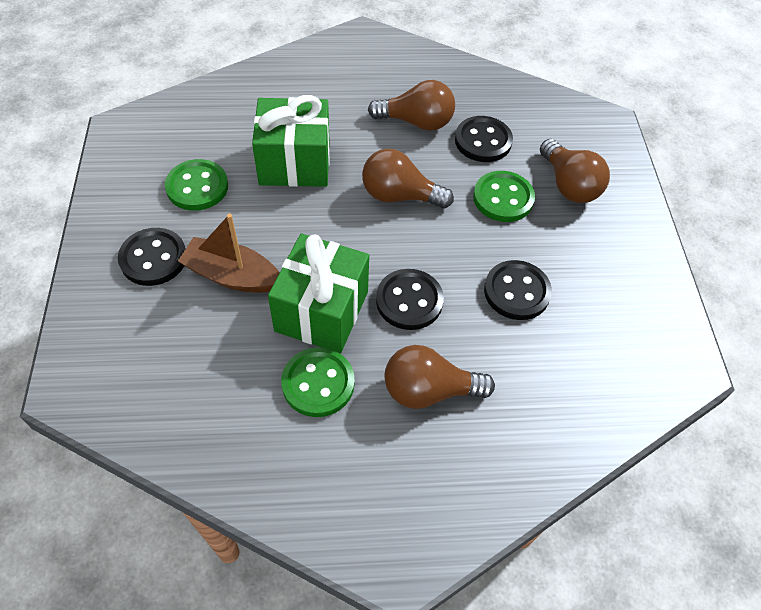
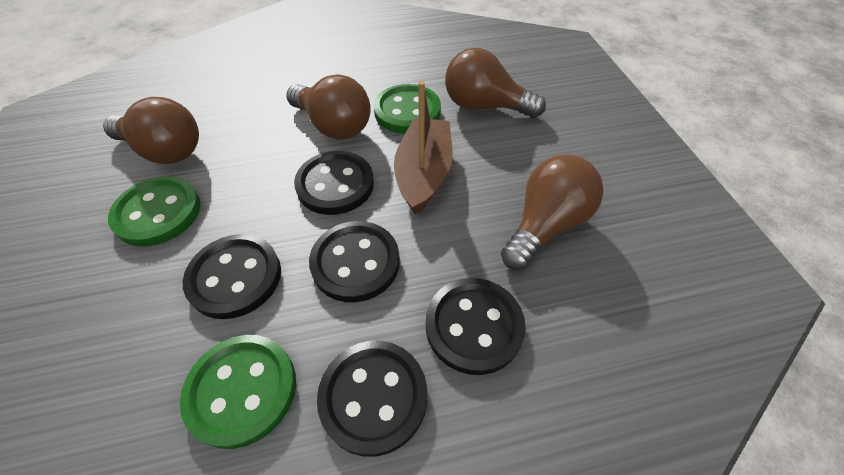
black button: 4 -> 5
green gift: 2 -> 0

